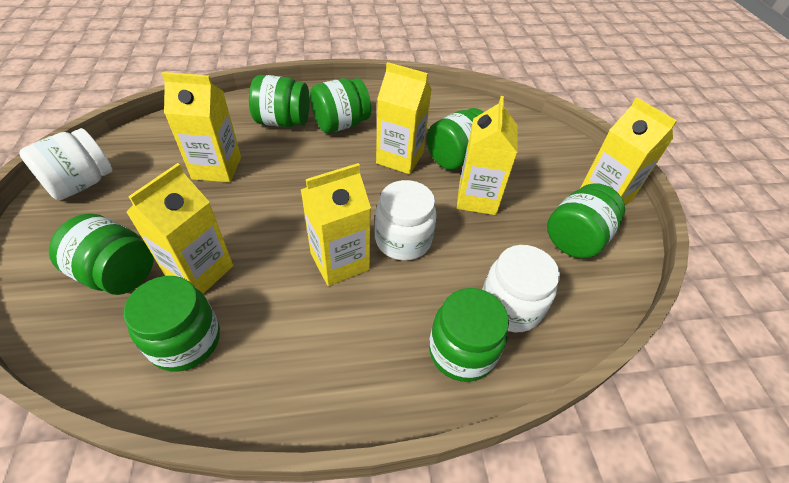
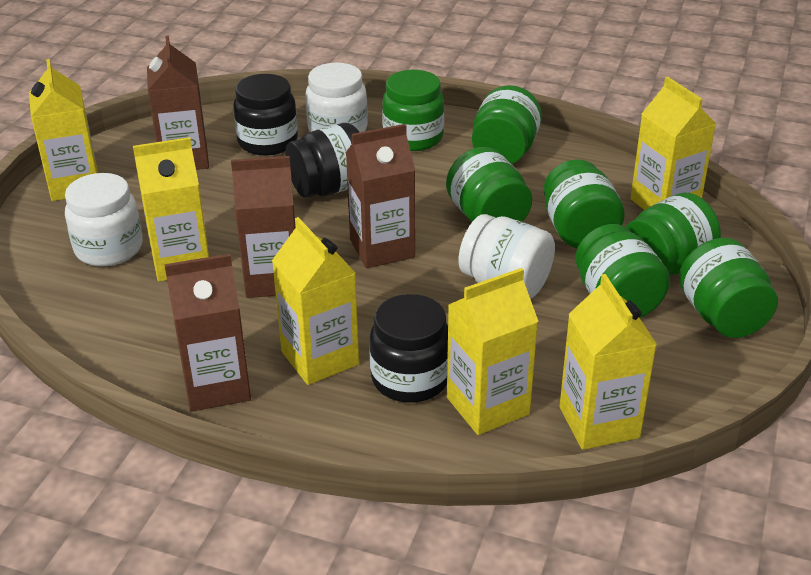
black jar: 0 -> 3
brown carton: 0 -> 4

